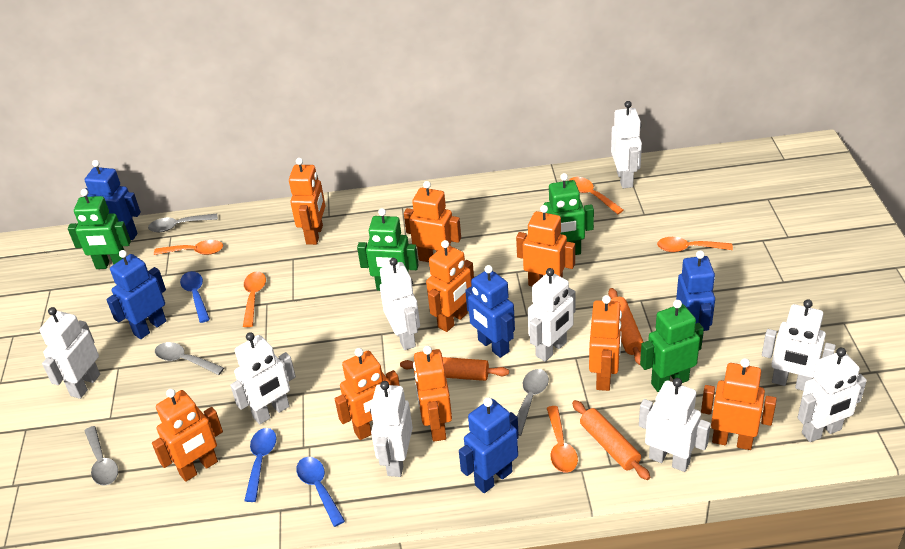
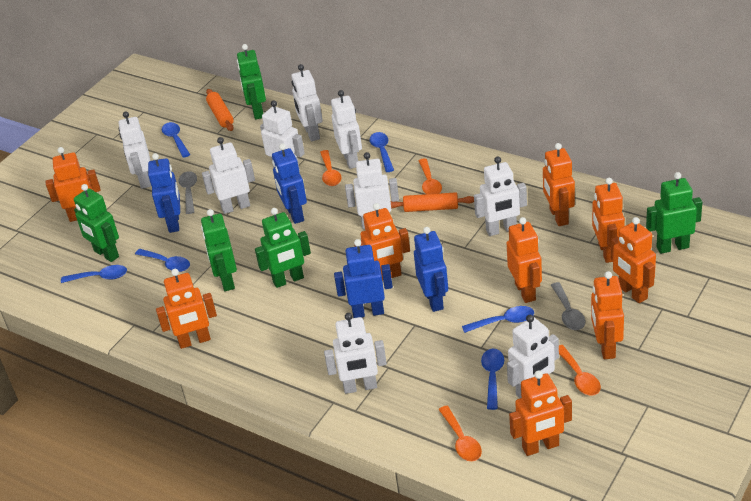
blue robot: 5 -> 4
blue spoon: 3 -> 6
green robot: 4 -> 5
grey spoon: 4 -> 2
orange rolling pin: 3 -> 2
orange spoon: 5 -> 4

